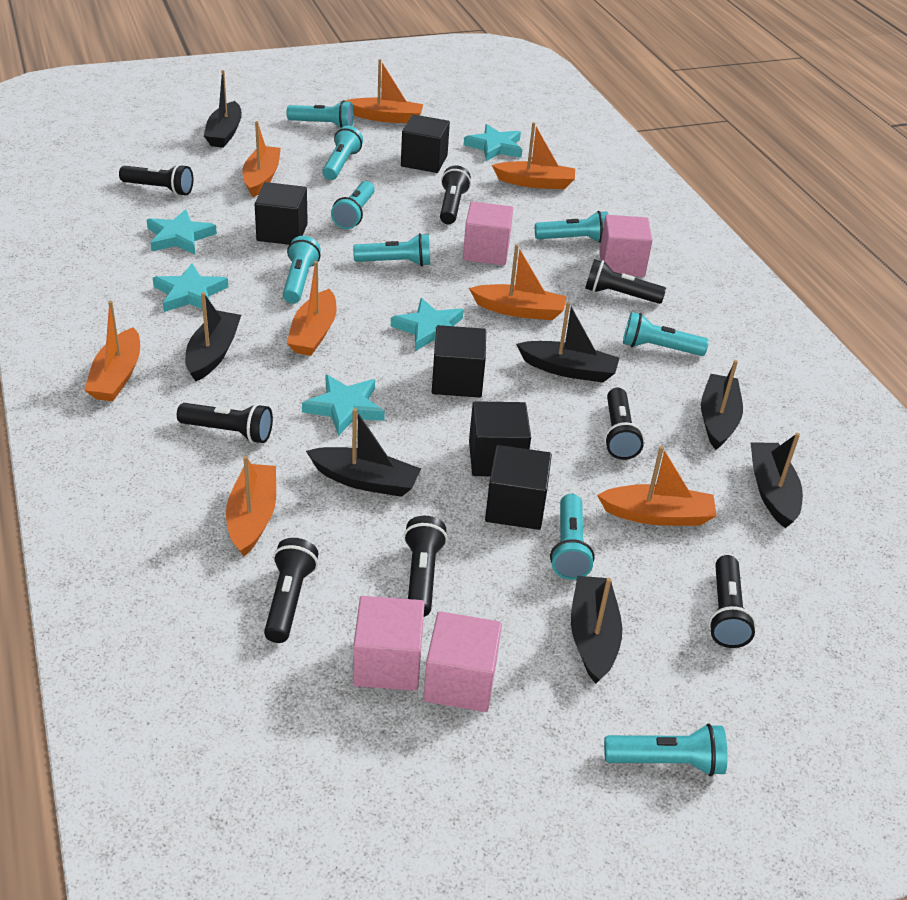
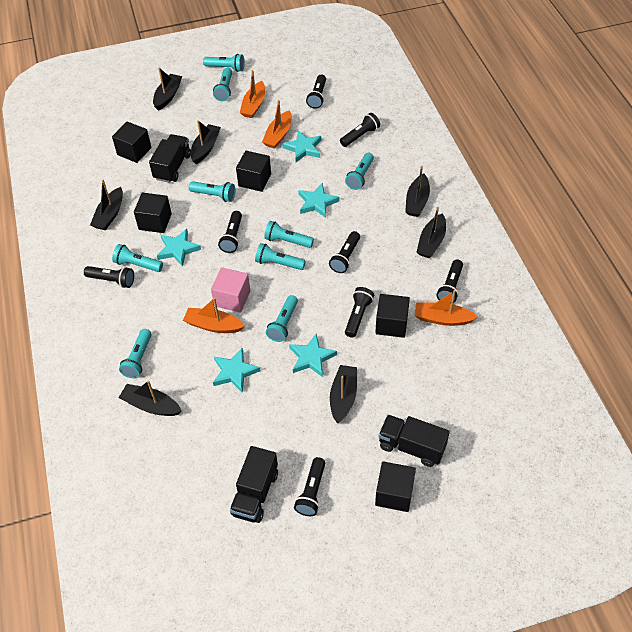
black truck: 0 -> 3
orange boat: 8 -> 4
pink cube: 4 -> 1

